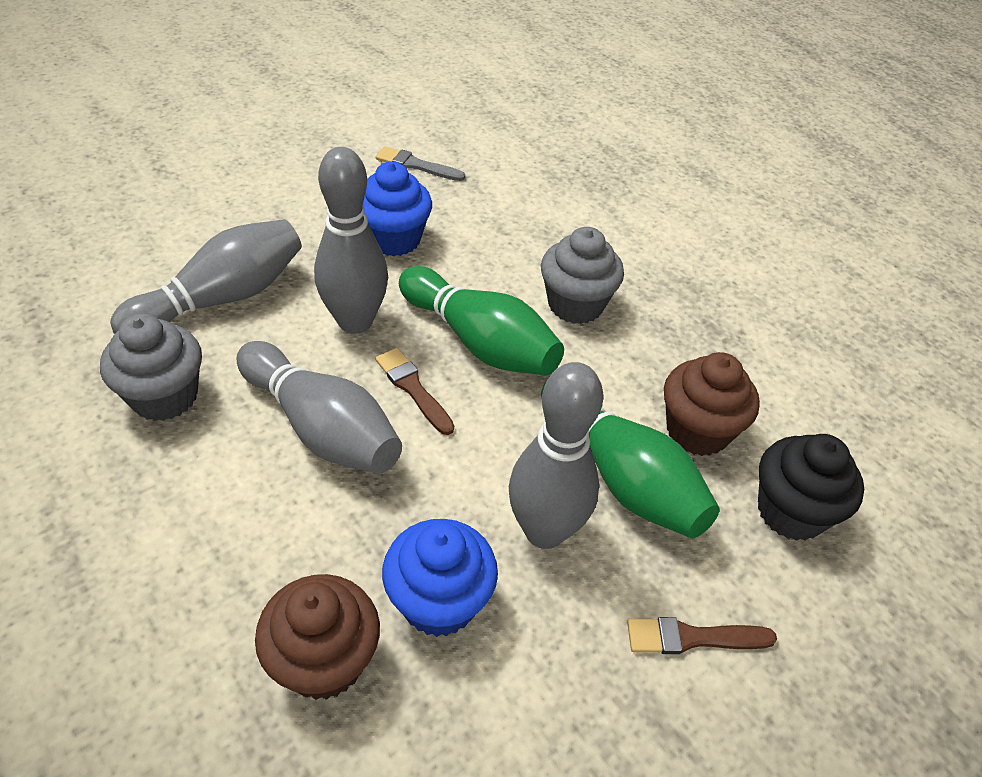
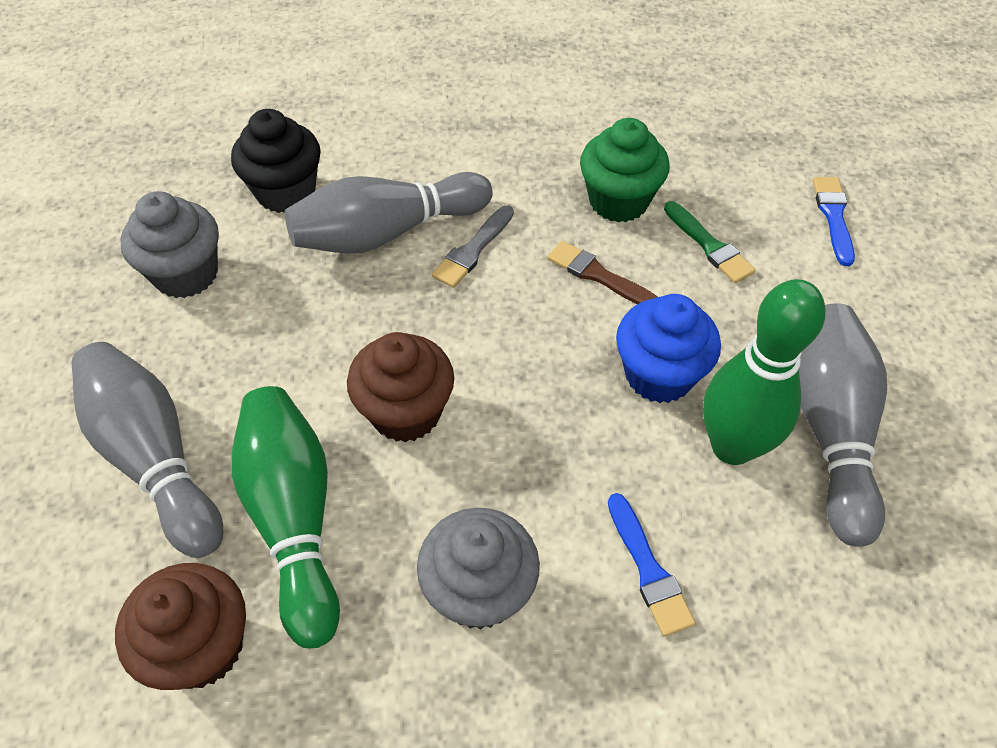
blue brush: 0 -> 2
blue cupcake: 2 -> 1
brown brush: 2 -> 1
green brush: 0 -> 1
green cupcake: 0 -> 1
grey bowling pin: 4 -> 3

